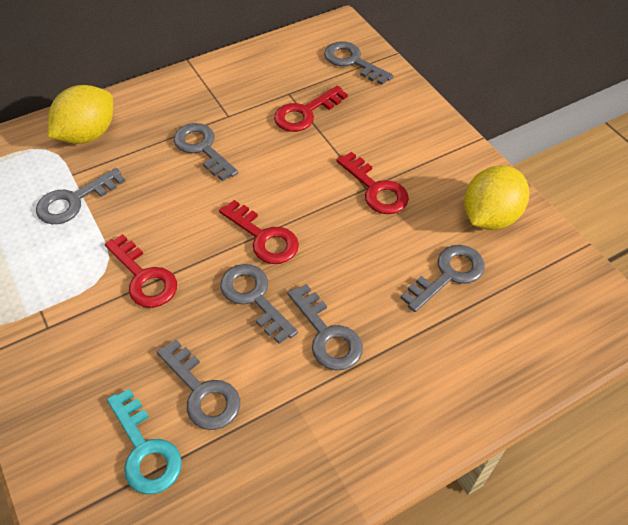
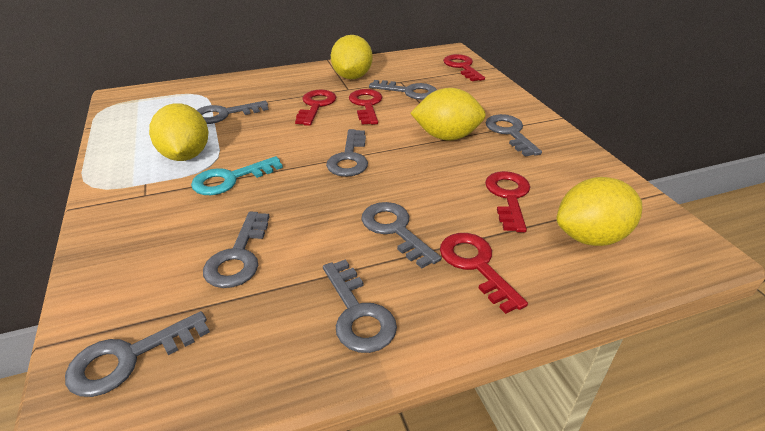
grey key: 7 -> 8
red key: 4 -> 5
yellow lemon: 2 -> 4

